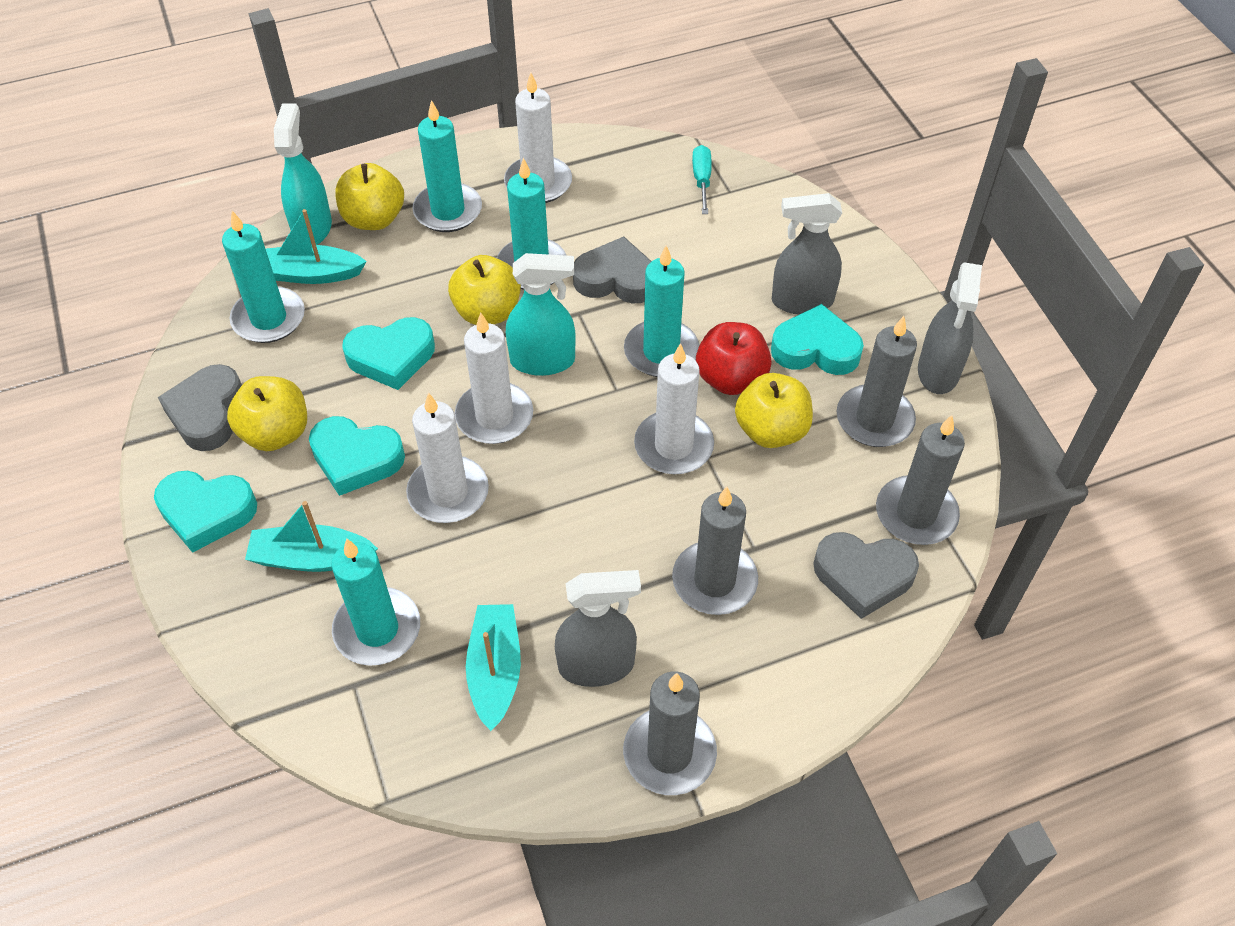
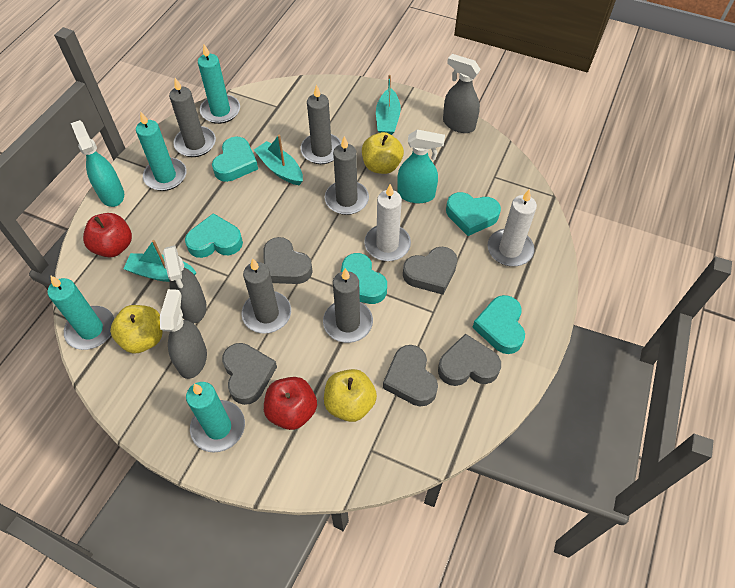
grey candle: 4 -> 5
grey heart: 3 -> 5
red apple: 1 -> 2
turquoise candle: 5 -> 4
turquoise heart: 4 -> 5
turquoise screwdriver: 1 -> 0
white candle: 4 -> 2
yellow apple: 4 -> 3

